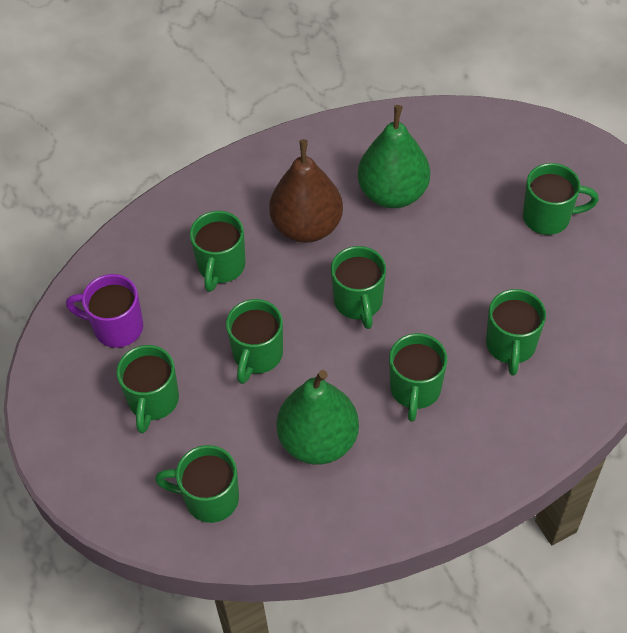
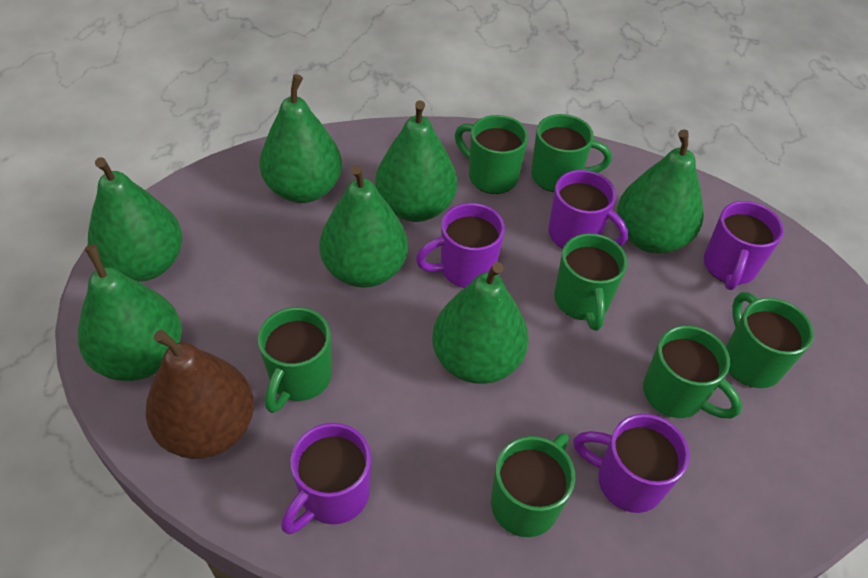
green mug: 8 -> 7
green pear: 2 -> 7
purple mug: 1 -> 5

